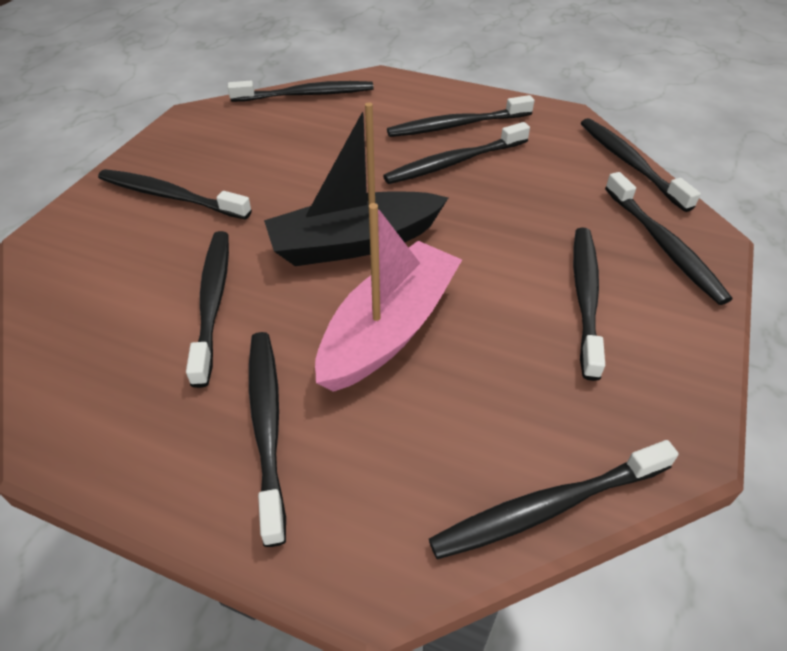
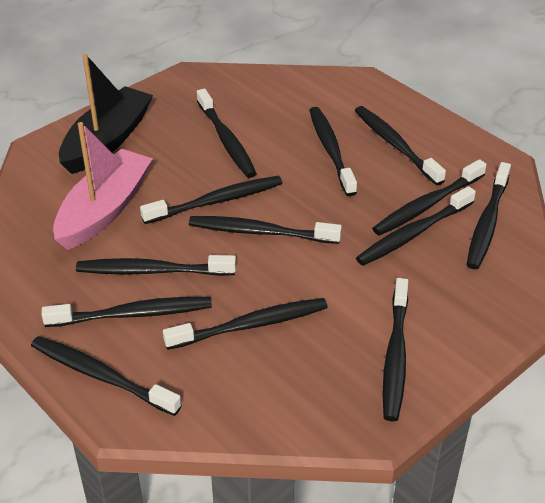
black toothbrush: 10 -> 13

